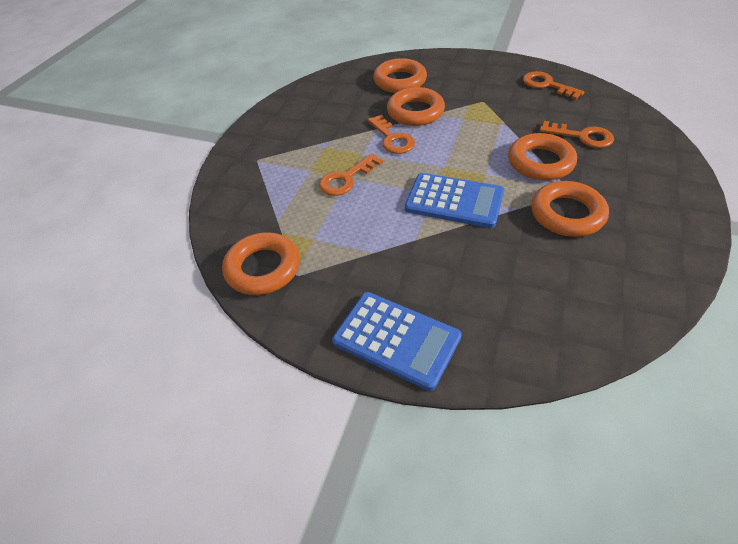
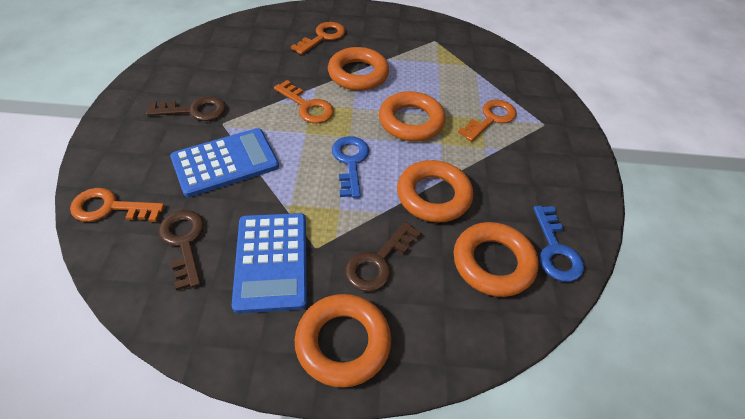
blue key: 0 -> 2
brown key: 0 -> 3

